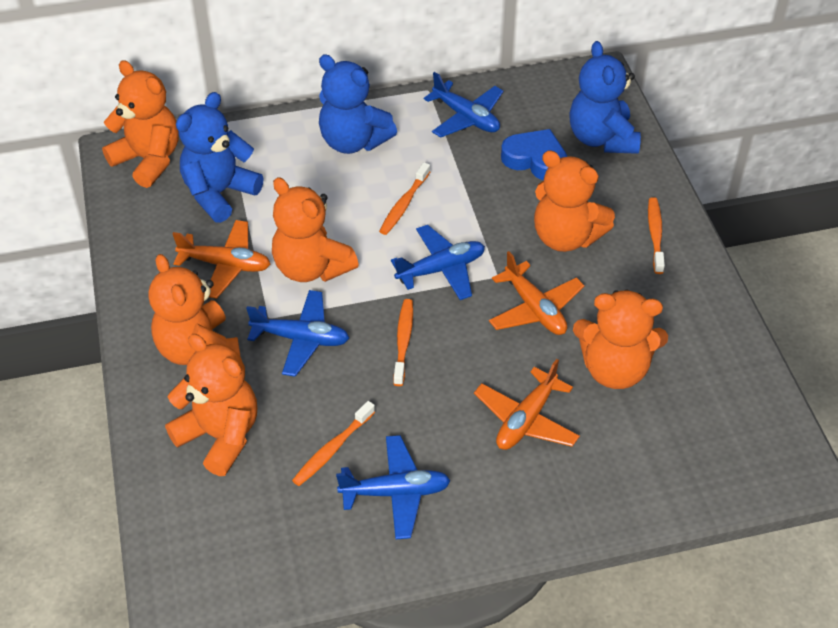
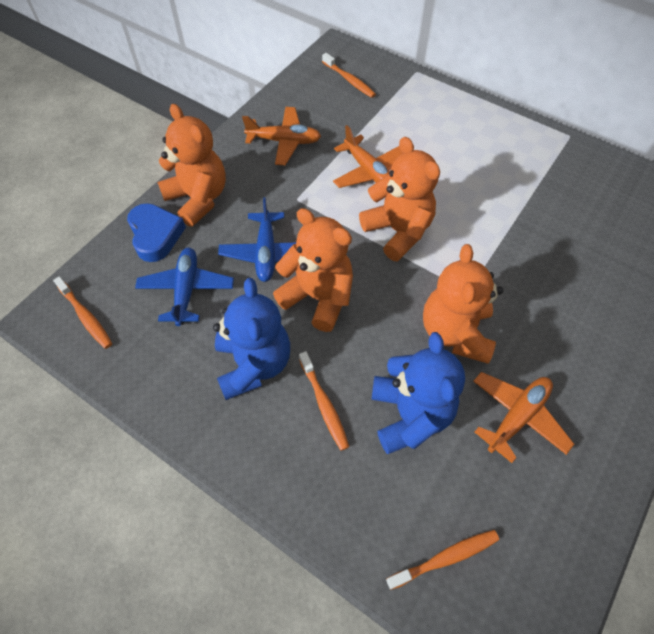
blue plane: 4 -> 2
blue teddy bear: 3 -> 2
orange teddy bear: 6 -> 4

